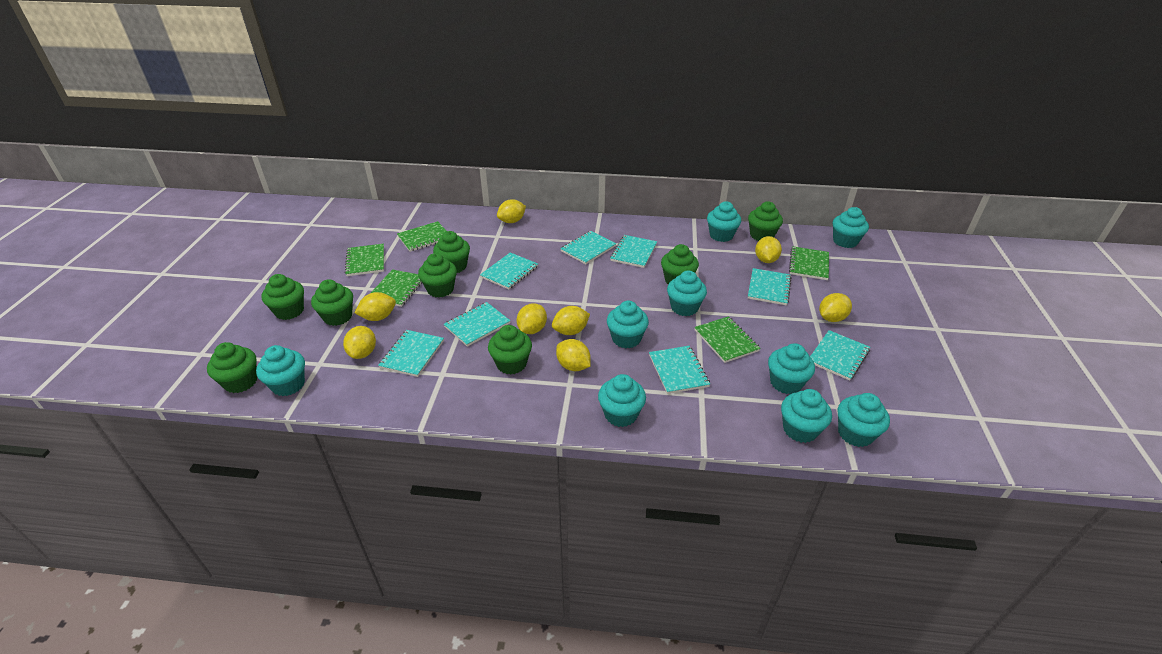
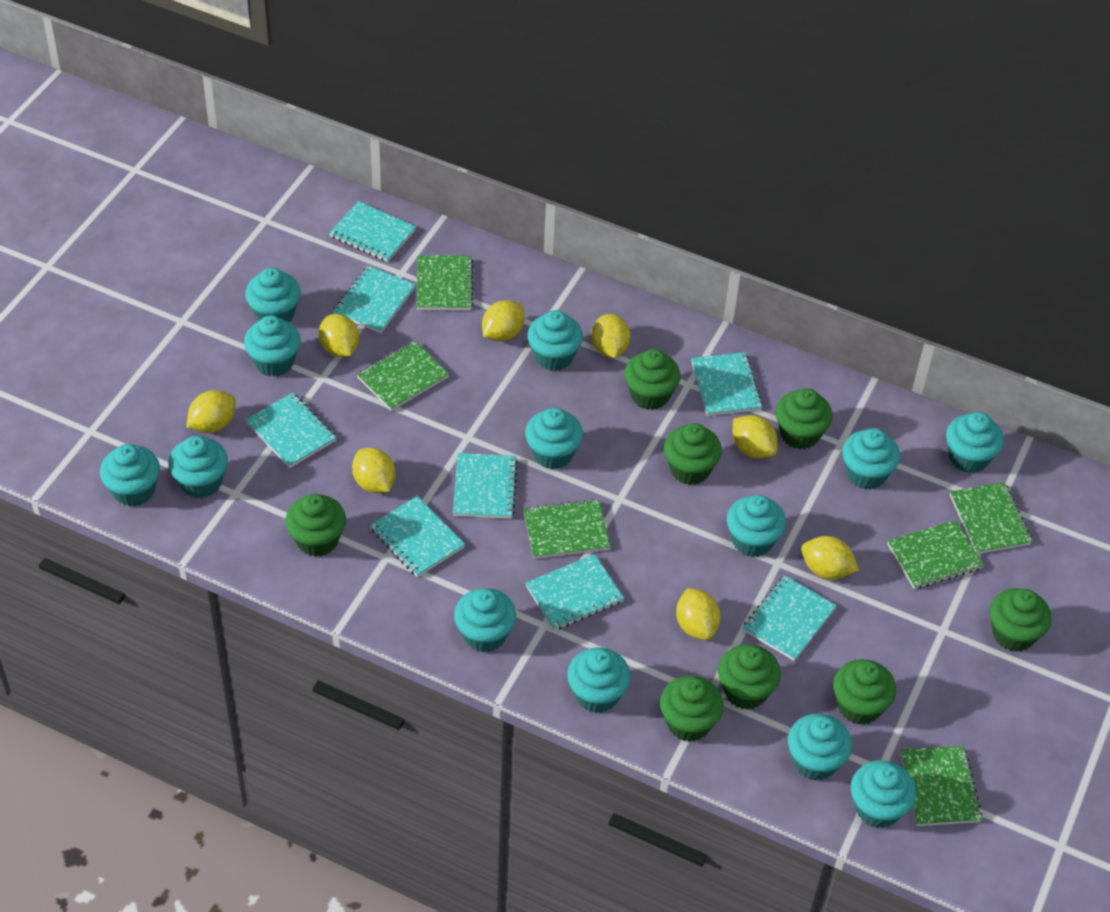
green notebook: 5 -> 6
turquoise cupcake: 9 -> 13

